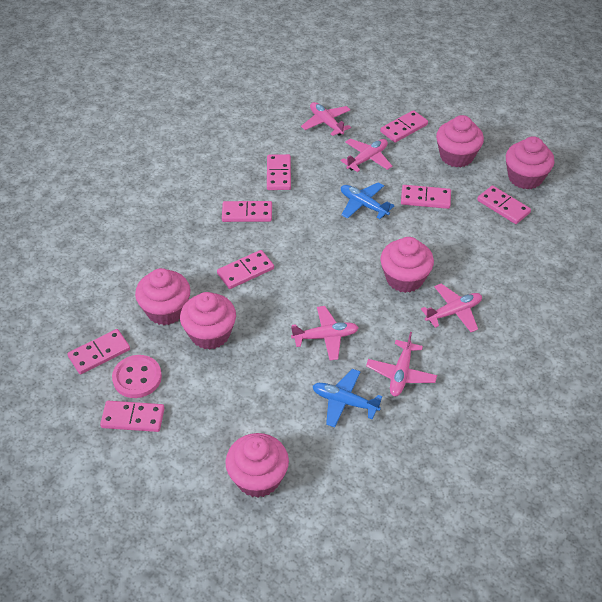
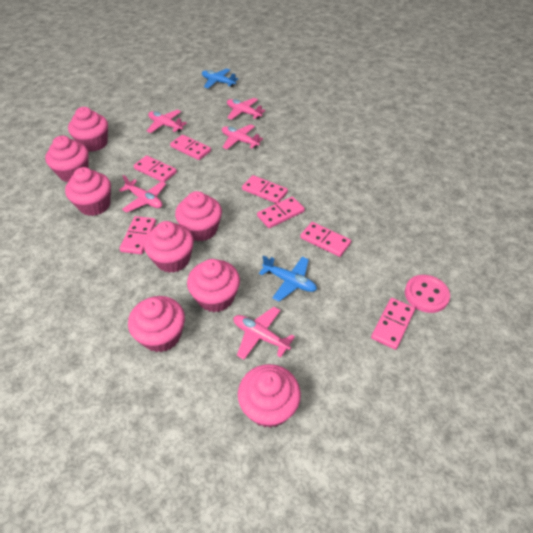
pink cupcake: 6 -> 8
pink domino: 8 -> 7

